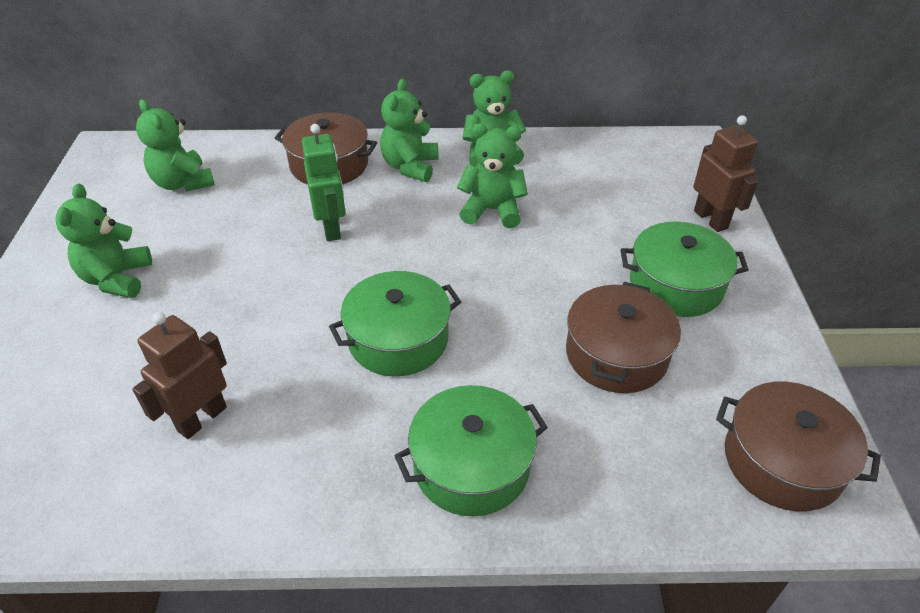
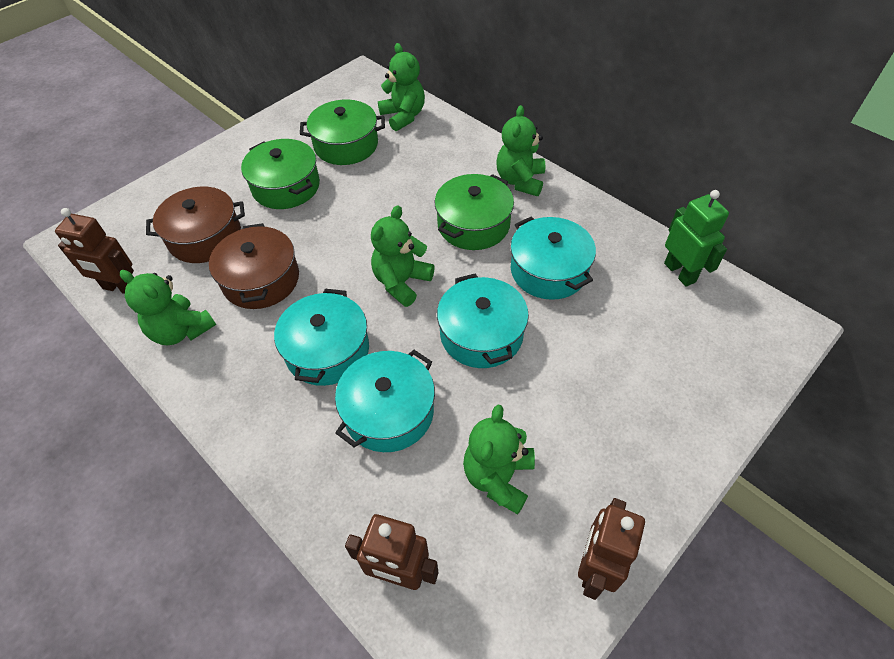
brown pot: 3 -> 2
brown robot: 2 -> 3
turquoise pot: 0 -> 4

